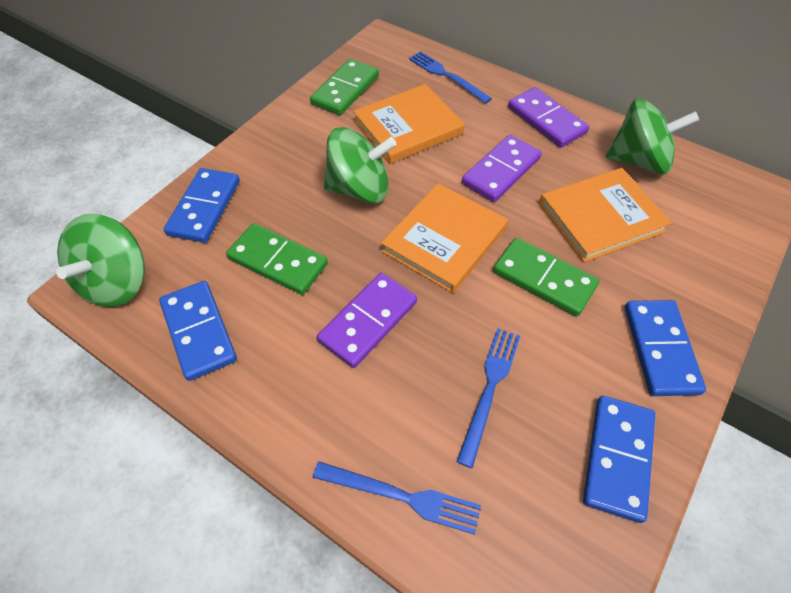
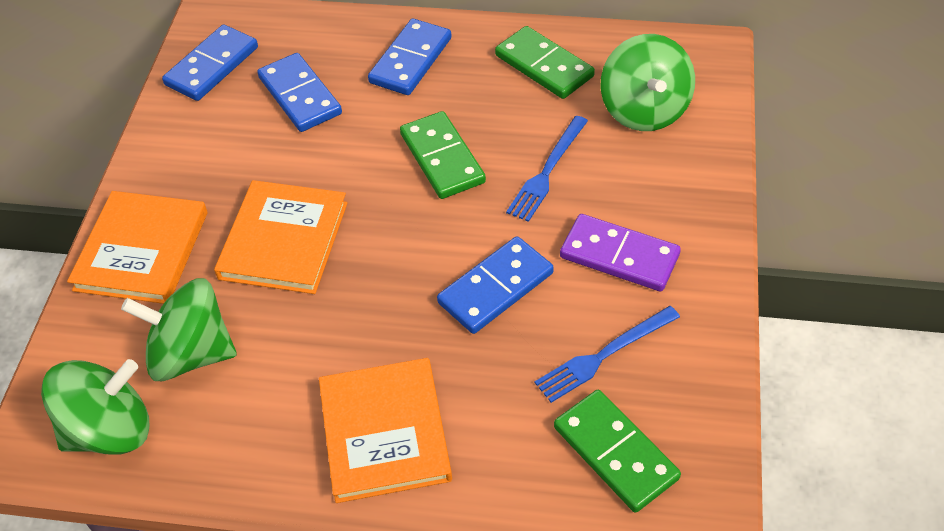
blue fork: 3 -> 2
purple domino: 3 -> 1

